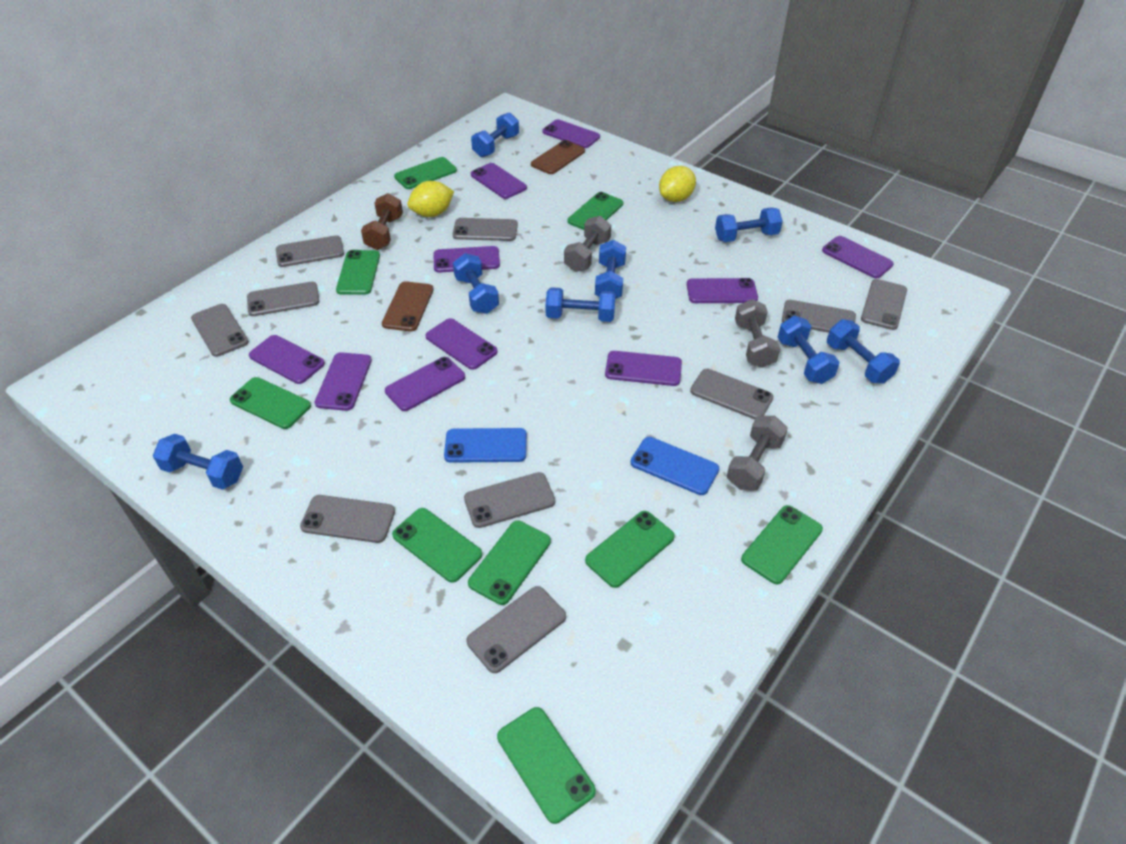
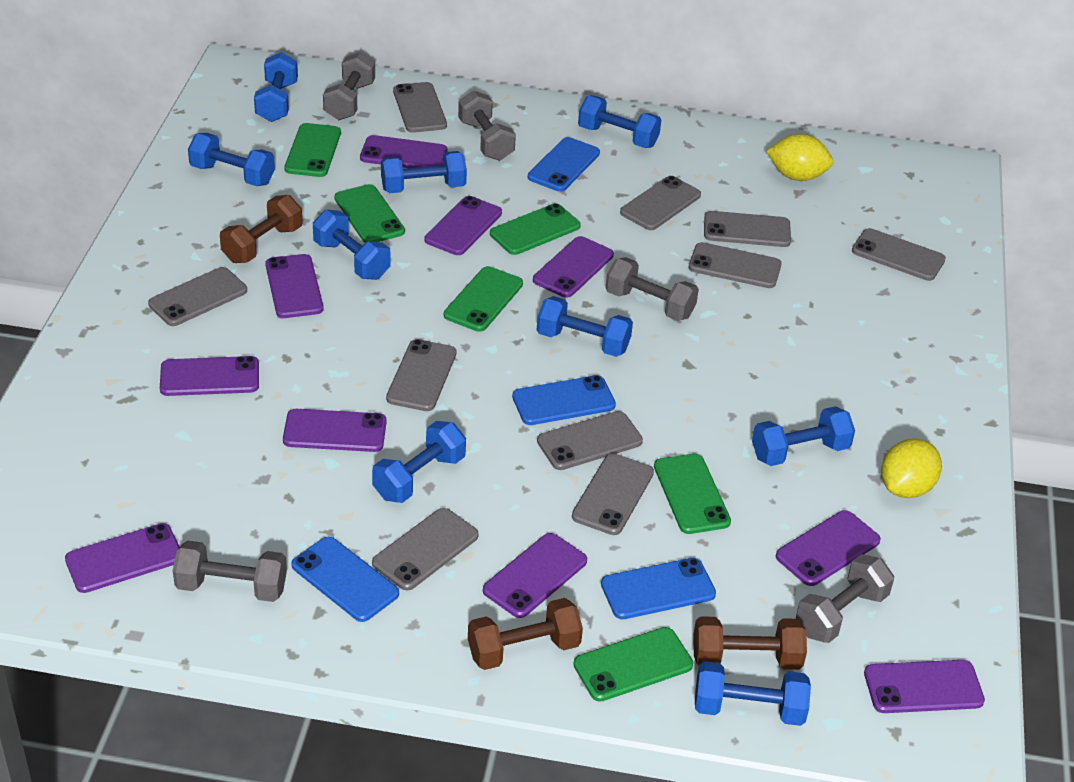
blue dumbbell: 8 -> 9
blue phone: 2 -> 4
brown dumbbell: 1 -> 3
brown phone: 2 -> 0
green phone: 9 -> 6
grey dumbbell: 3 -> 5

